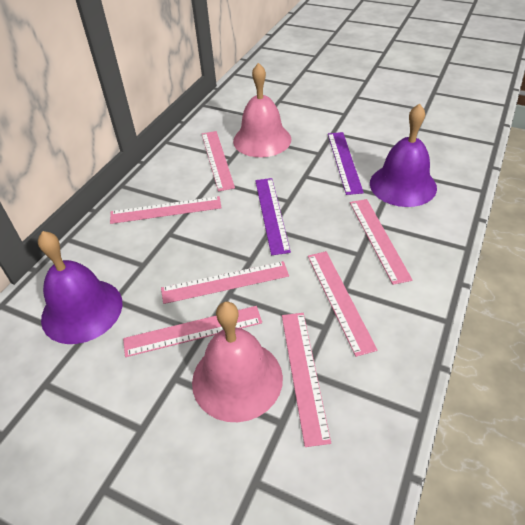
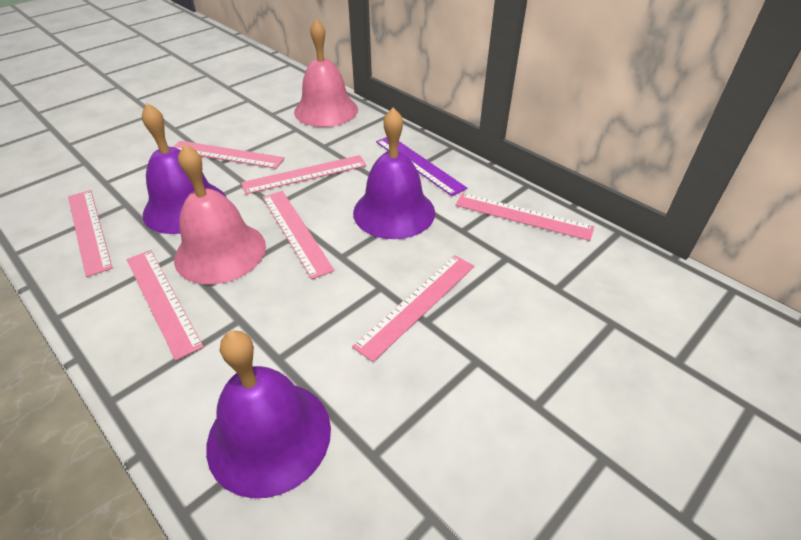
purple bell: 2 -> 3
purple ruler: 2 -> 1

